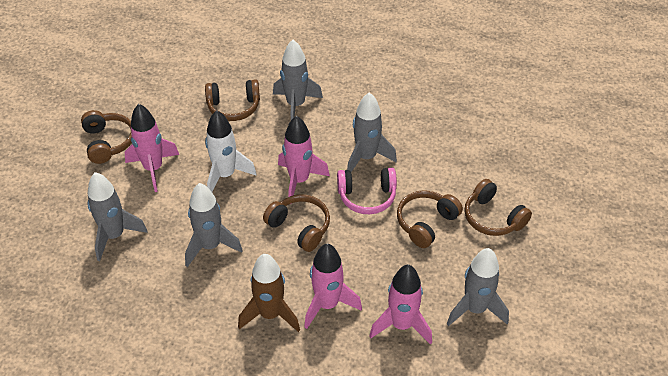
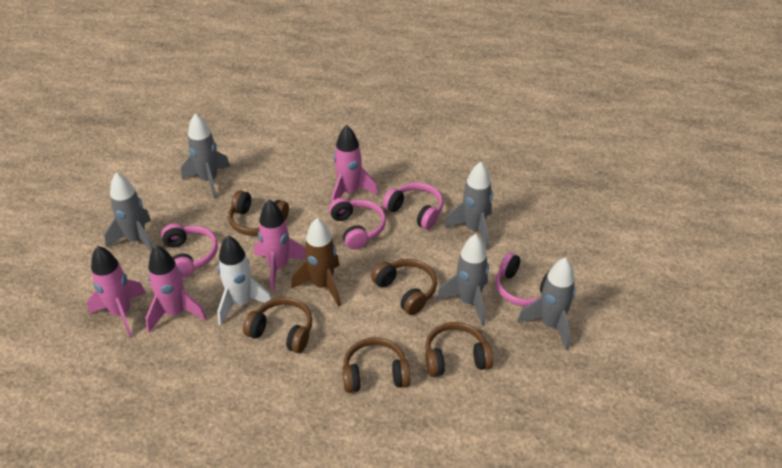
pink headphones: 1 -> 4

